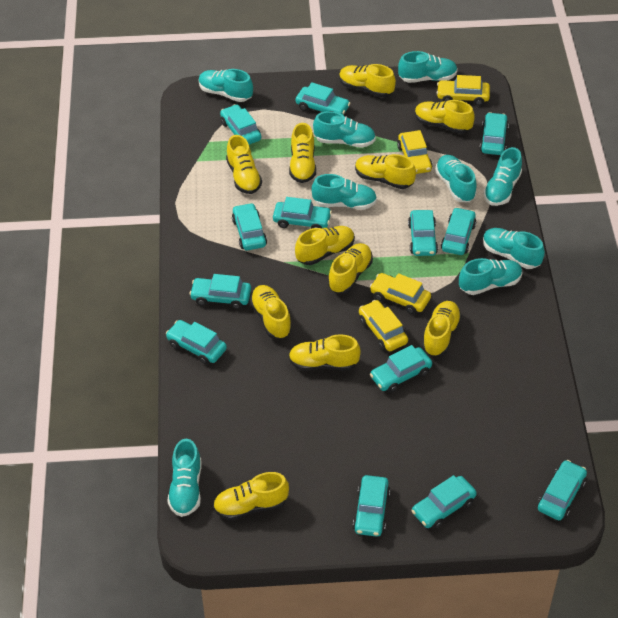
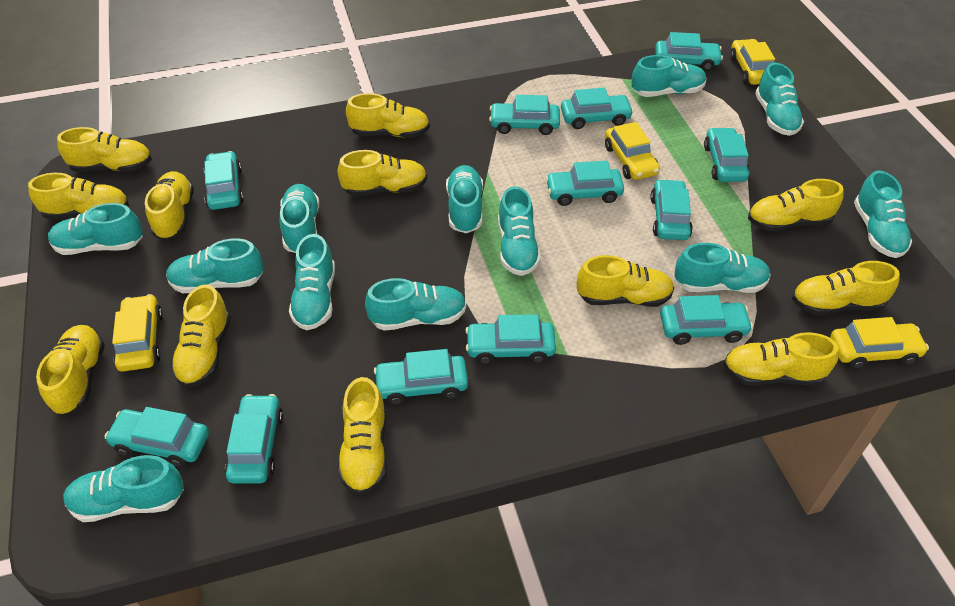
turquoise car: 13 -> 12
turquoise shoe: 9 -> 12
yellow shoe: 11 -> 12

